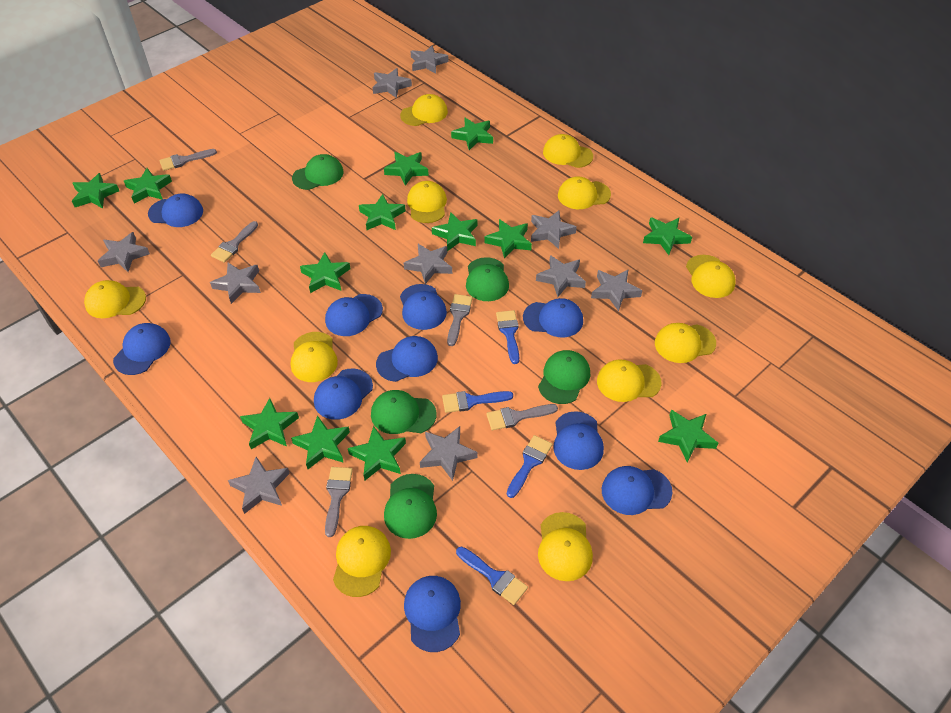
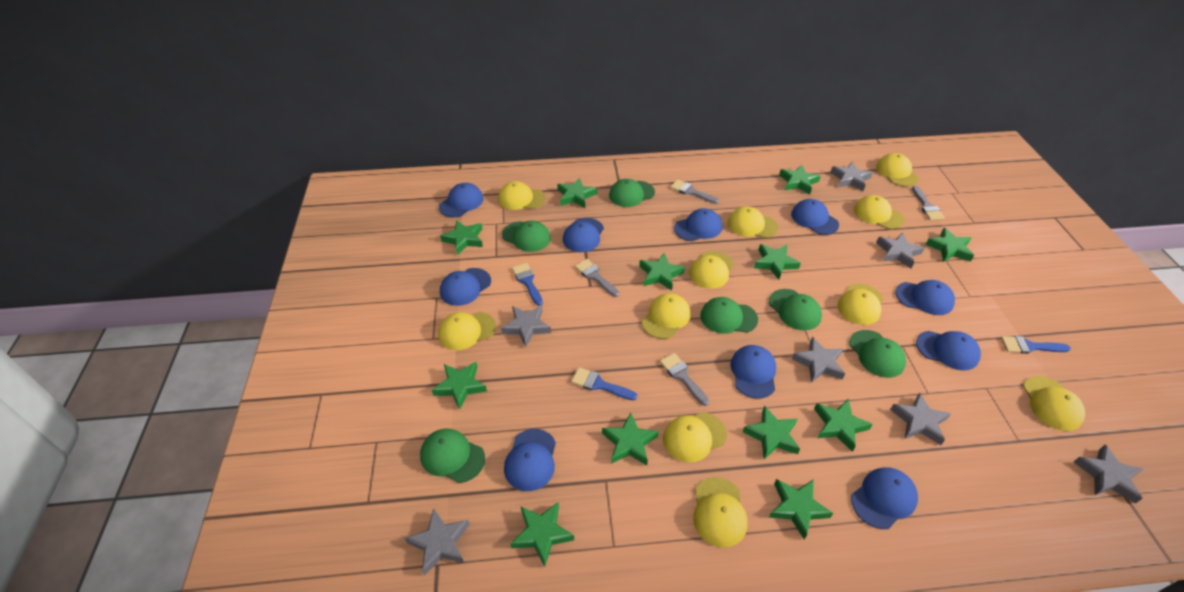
blue brush: 4 -> 3
green cap: 5 -> 6
green star: 13 -> 12
grey brush: 5 -> 4
grey star: 10 -> 7

